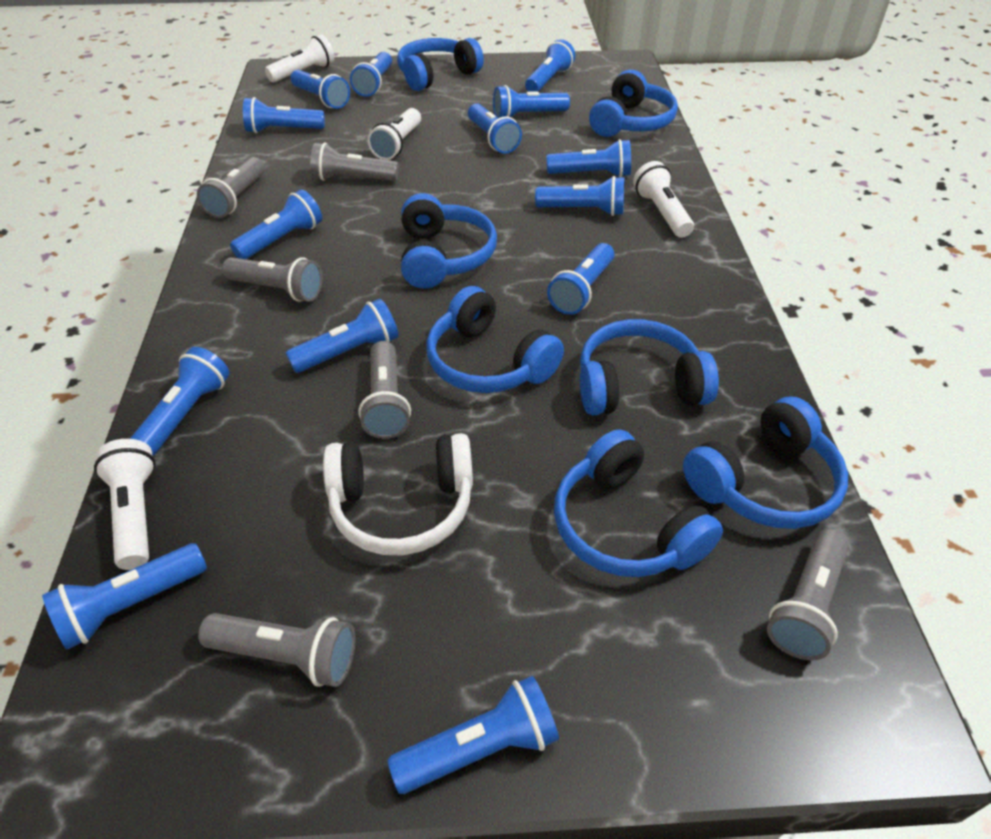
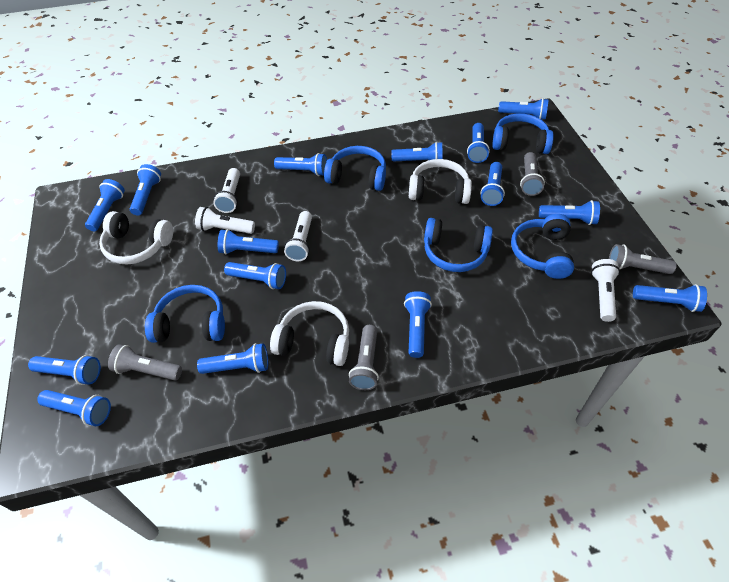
blue flashlight: 14 -> 15
blue headphones: 7 -> 5
grey flashlight: 6 -> 4
white headphones: 1 -> 3

